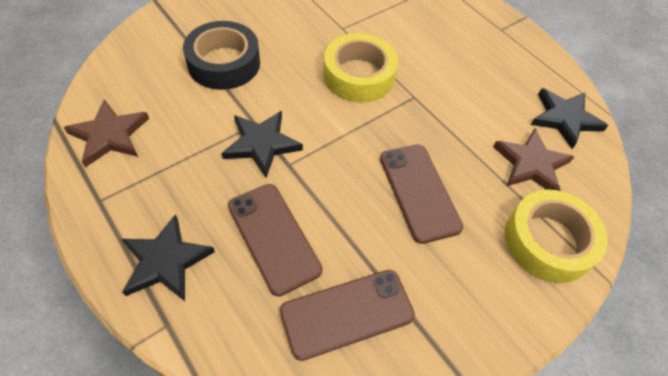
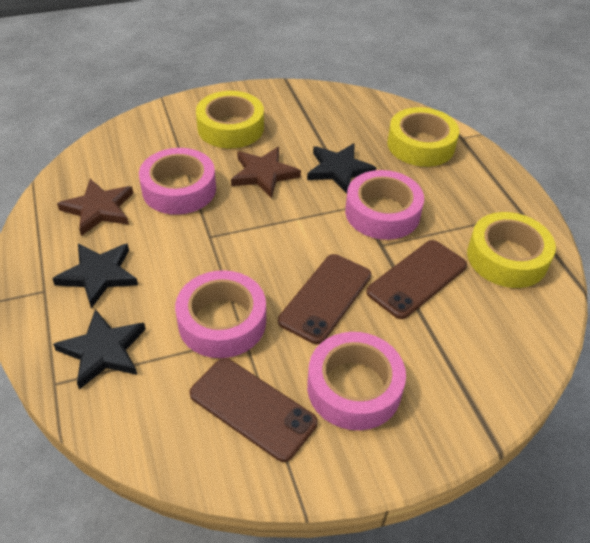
black tape: 1 -> 0
pink tape: 0 -> 4
yellow tape: 2 -> 3

